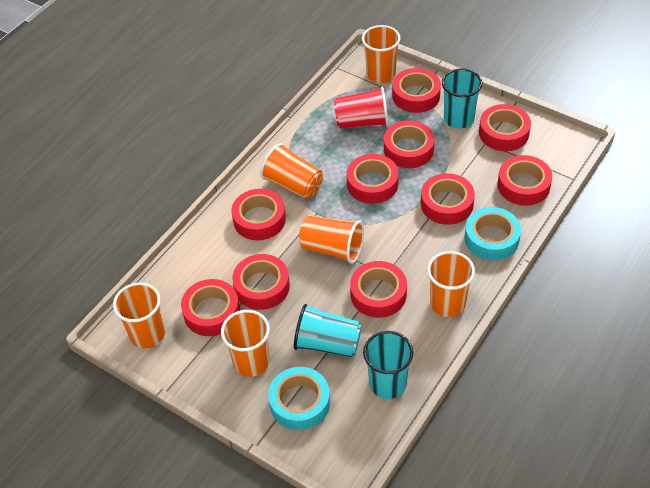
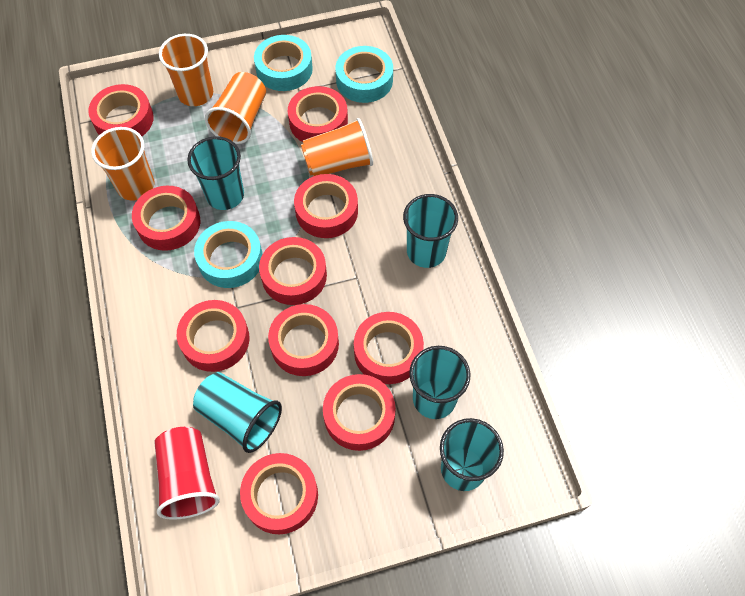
orange cup: 6 -> 4
turquoise cup: 3 -> 5
turquoise tape: 2 -> 3

